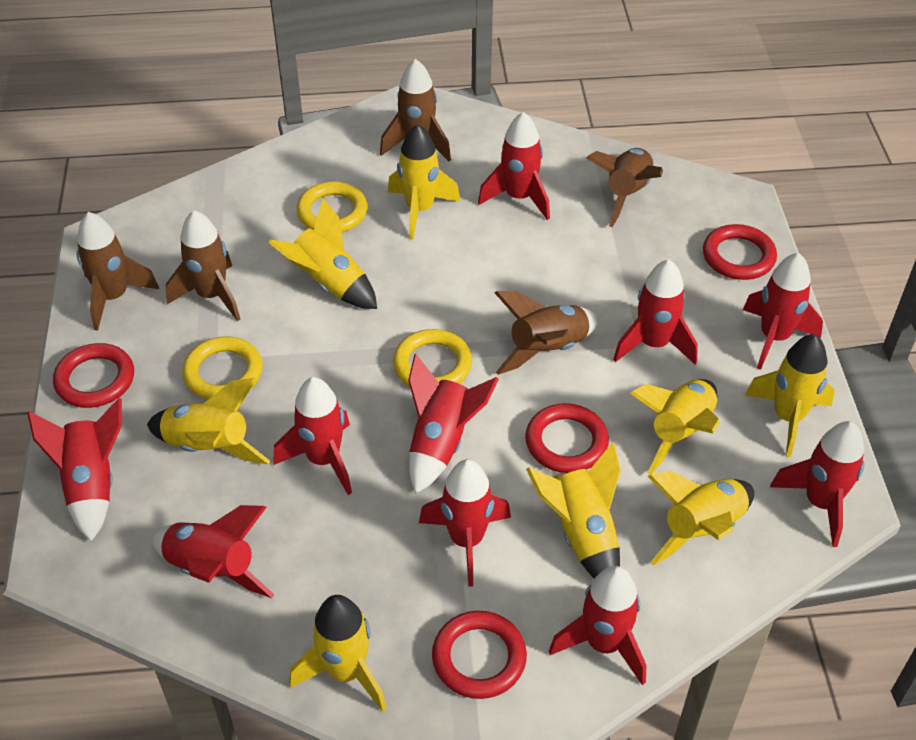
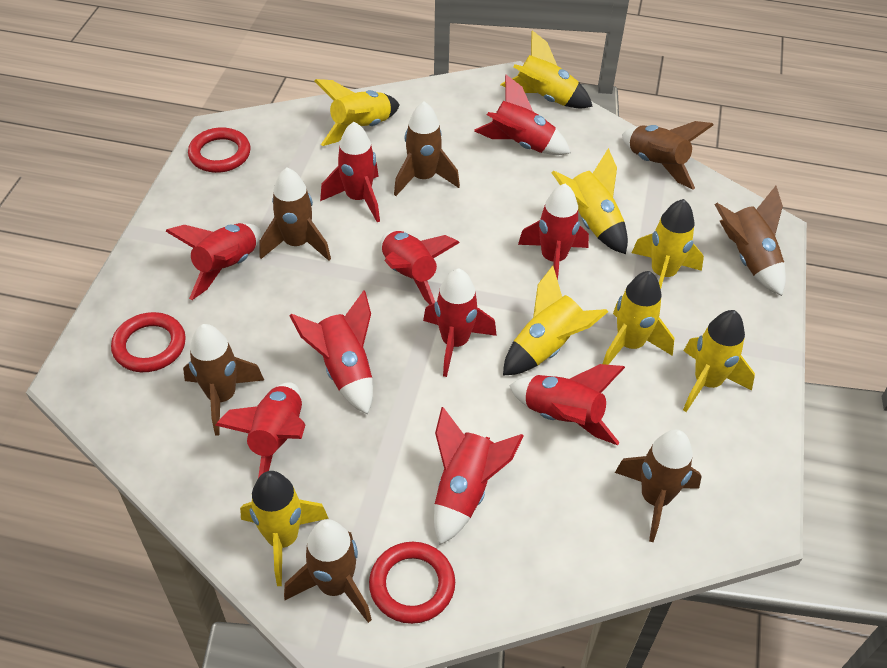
brown rocket: 5 -> 7
red ring: 4 -> 3
yellow ring: 3 -> 0

